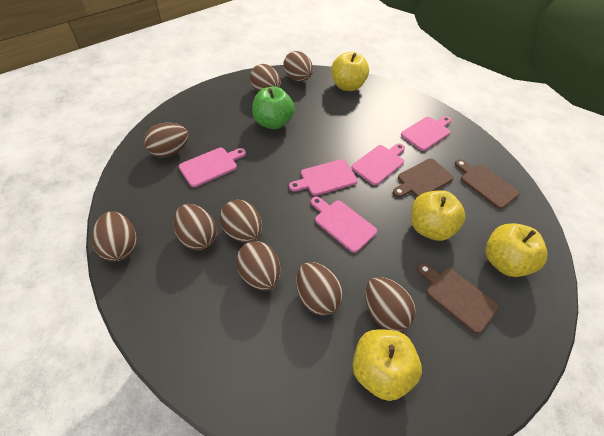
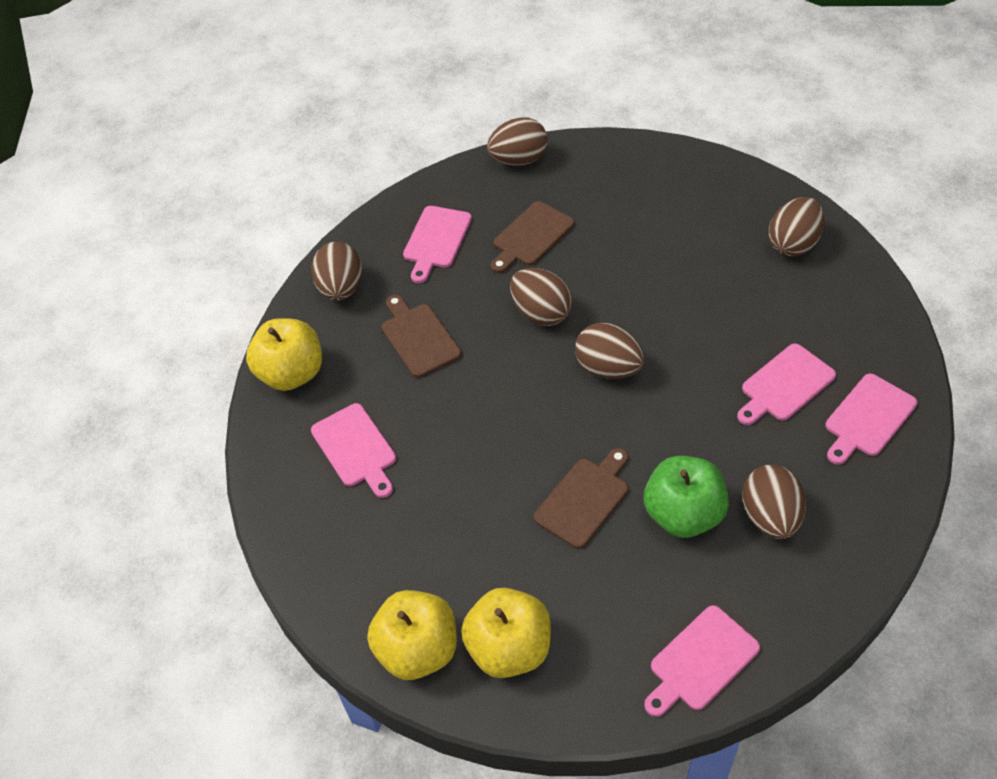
brown egg: 9 -> 6
yellow apple: 4 -> 3

